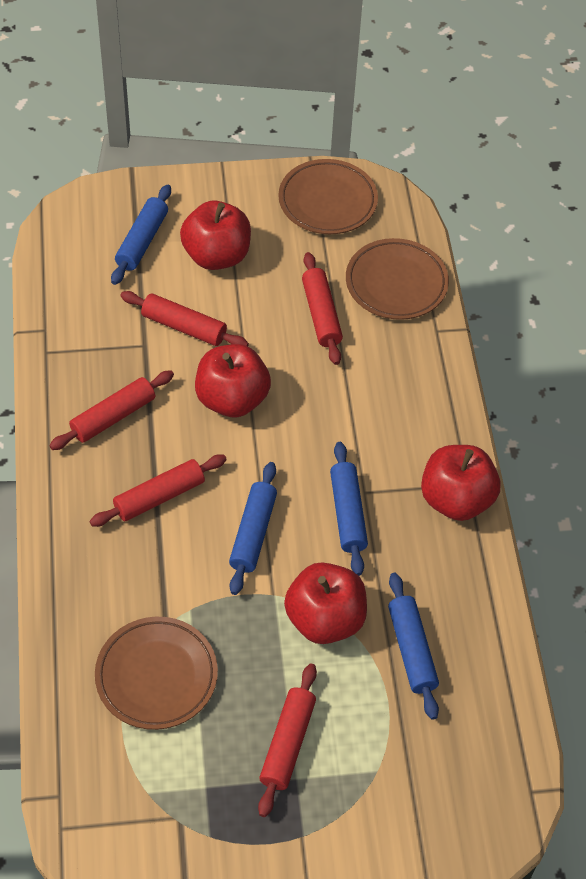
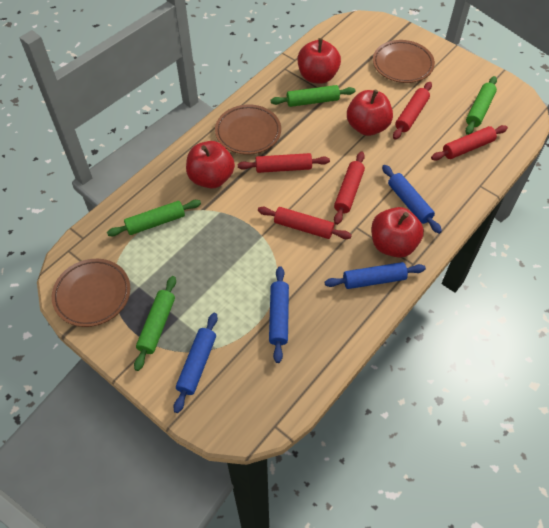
green rolling pin: 0 -> 4

